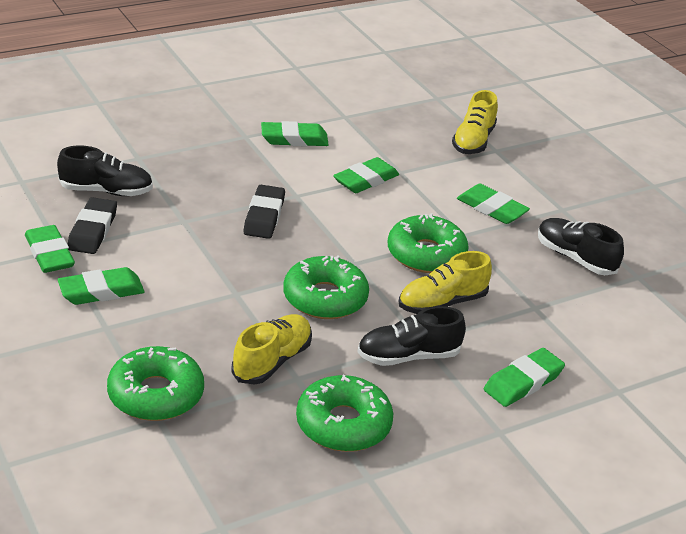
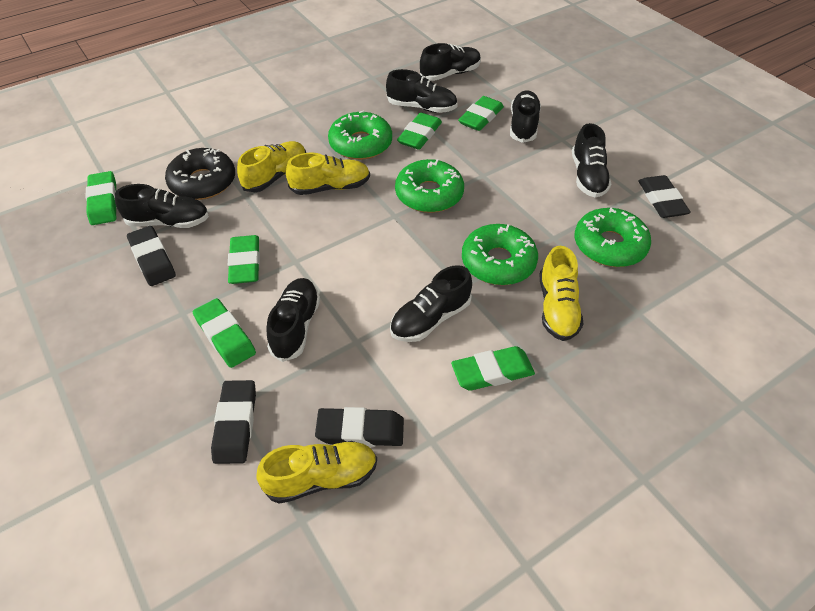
black donut: 0 -> 1
black eraser: 2 -> 4
black shoe: 3 -> 7
yellow shoe: 3 -> 4

